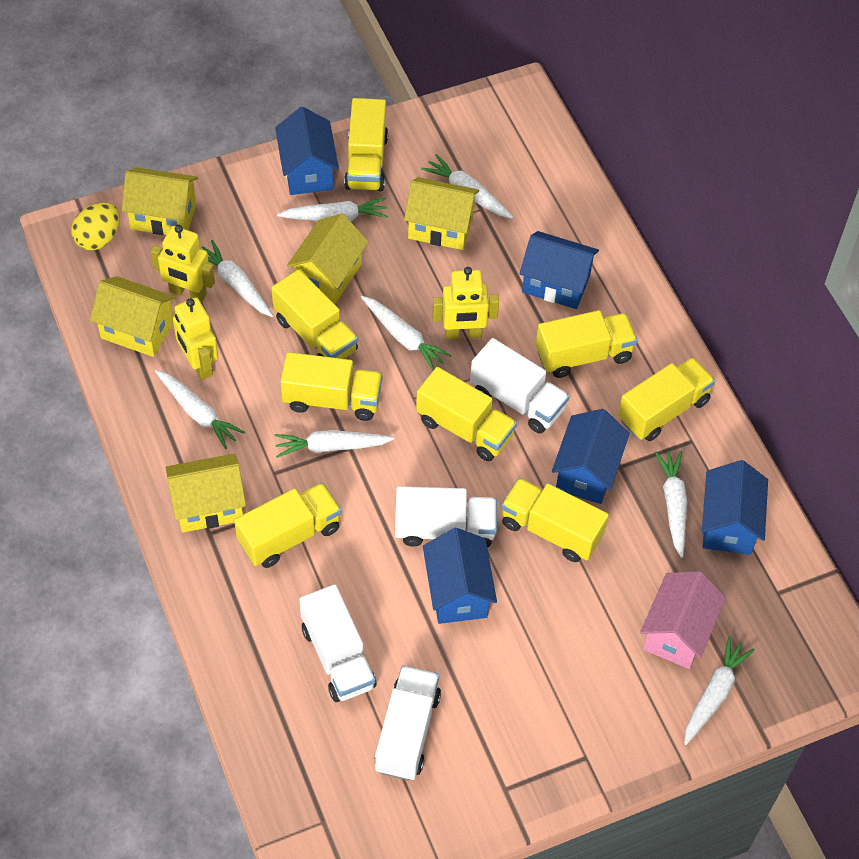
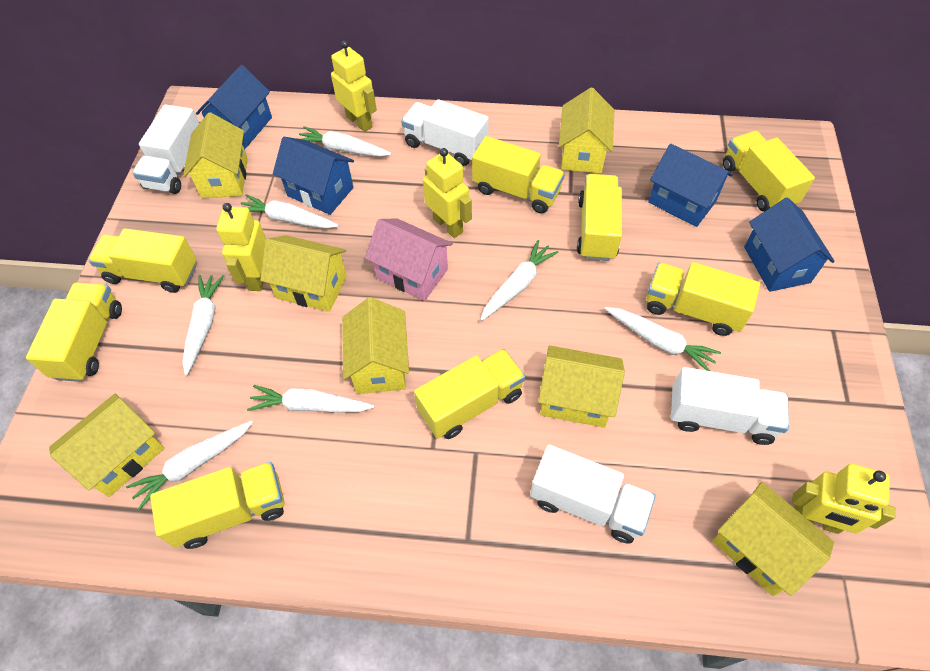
blue house: 5 -> 4
white carrot: 8 -> 7
yellow egg: 1 -> 0
yellow house: 5 -> 7
yellow robot: 3 -> 4

